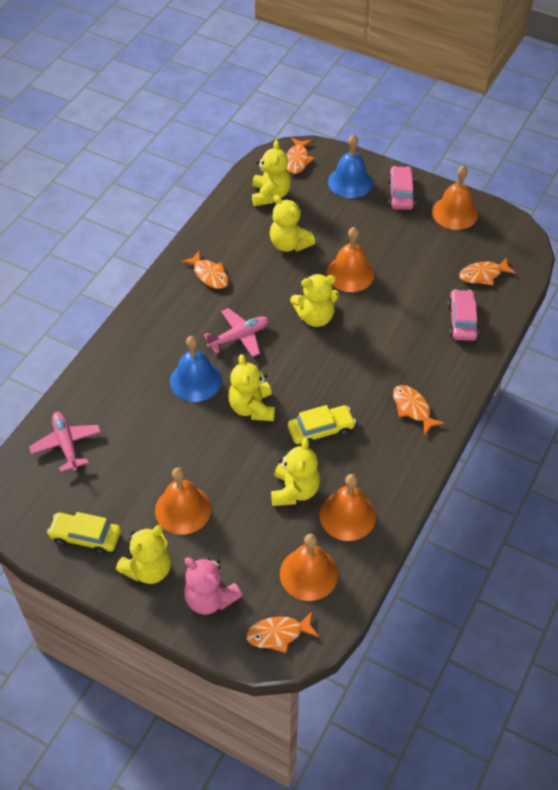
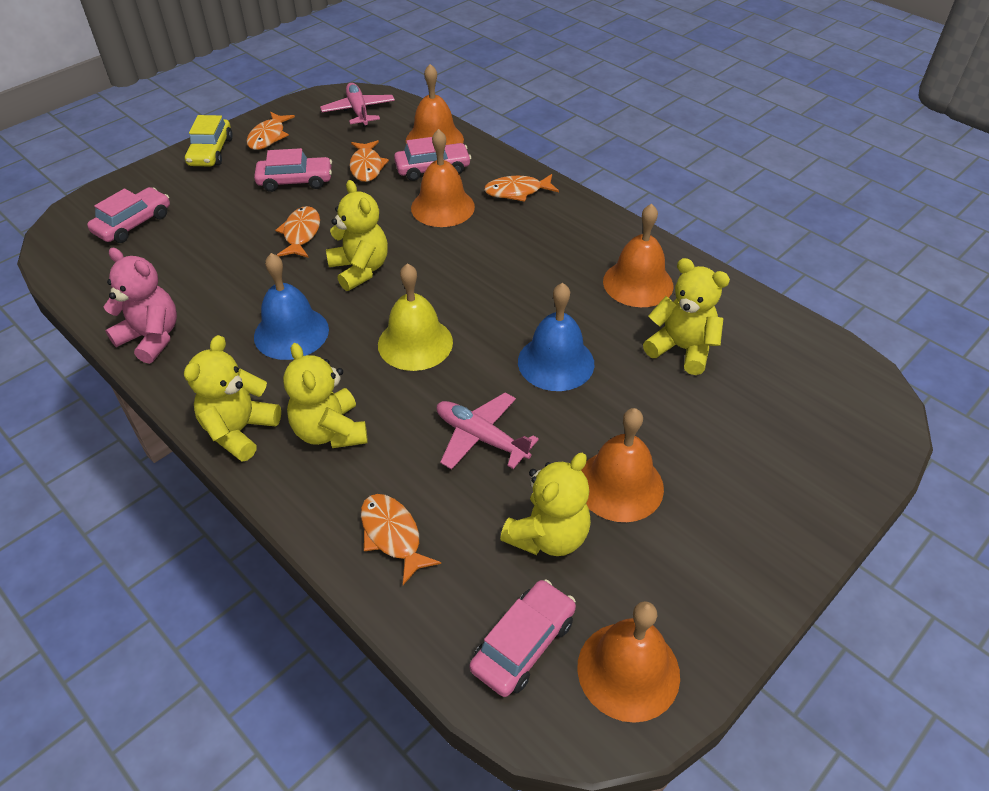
pink car: 2 -> 4
yellow bell: 0 -> 1
yellow car: 2 -> 1
yellow teddy bear: 6 -> 5

